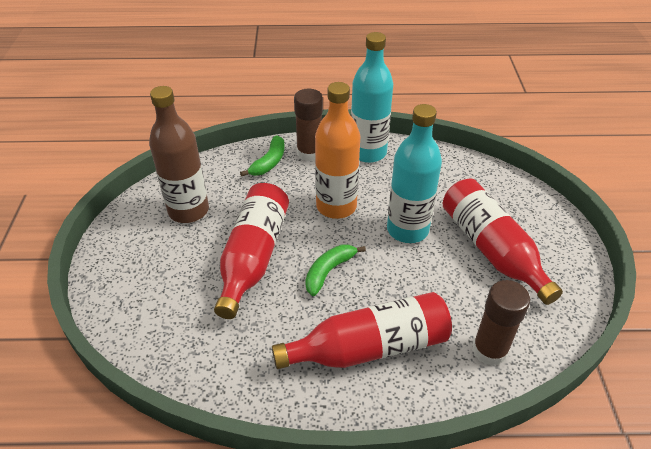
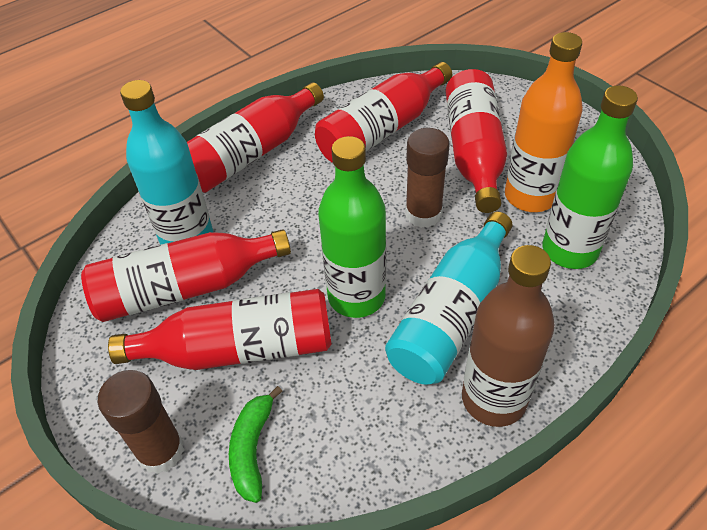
green banana: 2 -> 1
green bottle: 0 -> 2
red bottle: 3 -> 5

